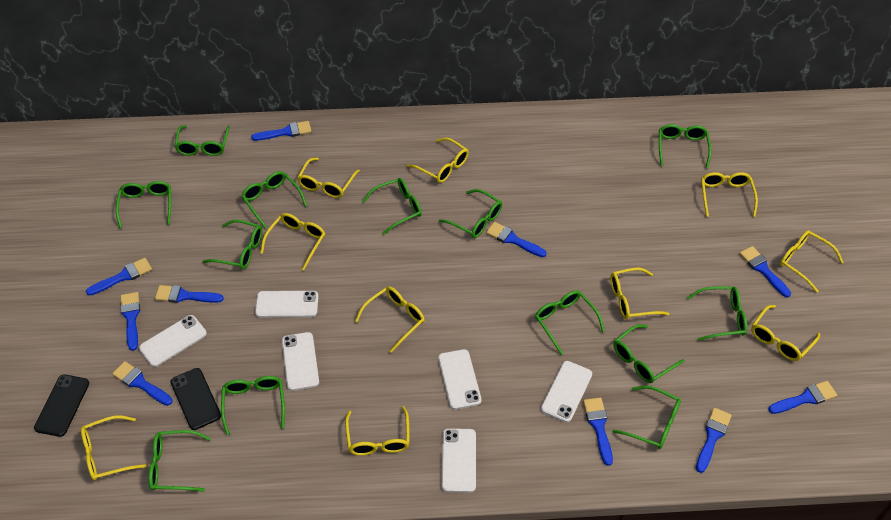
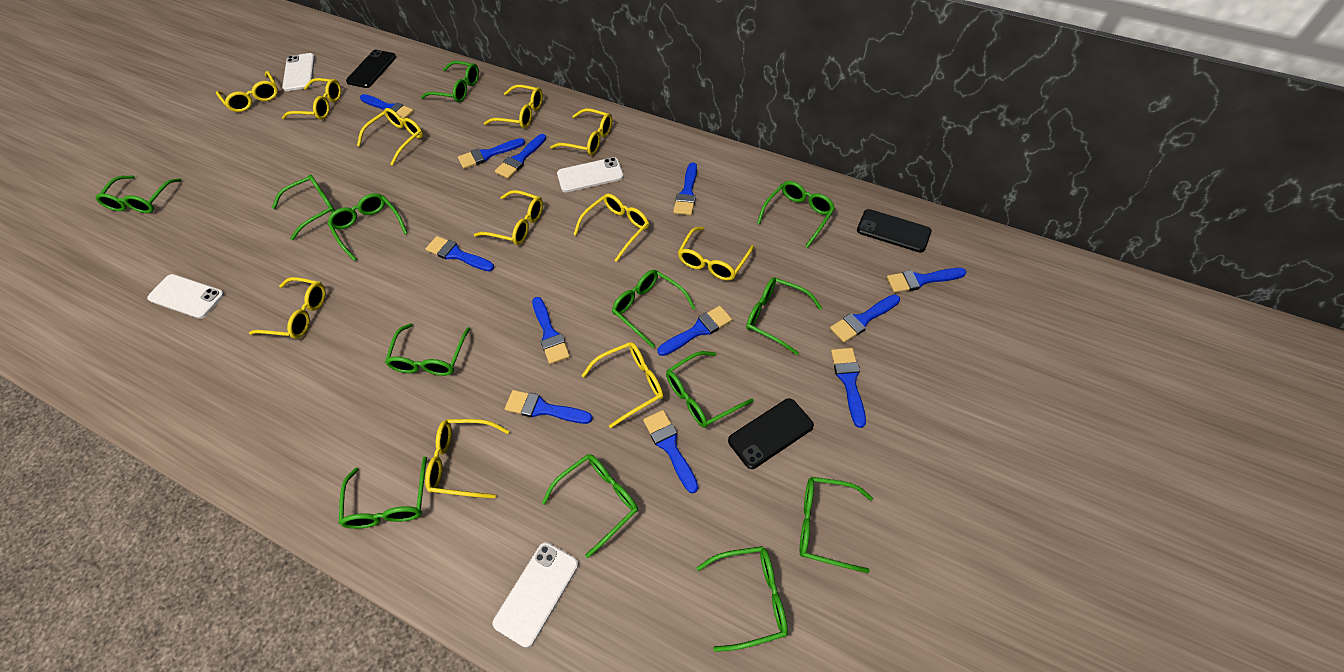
black phone: 2 -> 3
blue brush: 10 -> 12
white phone: 6 -> 4
yellow glasses: 10 -> 11

